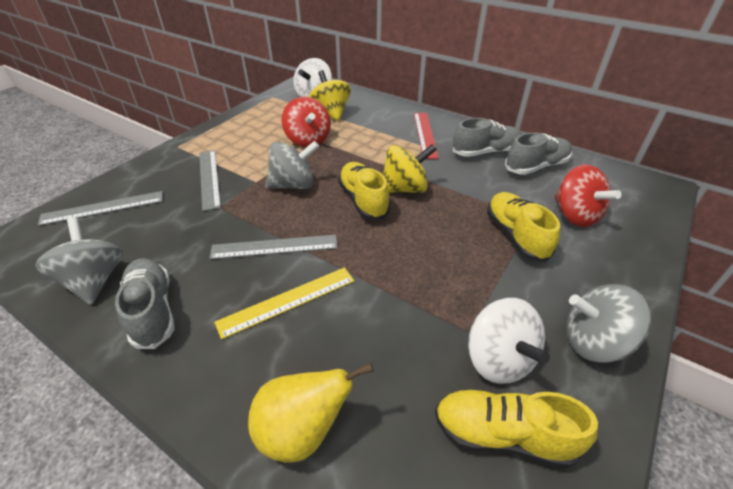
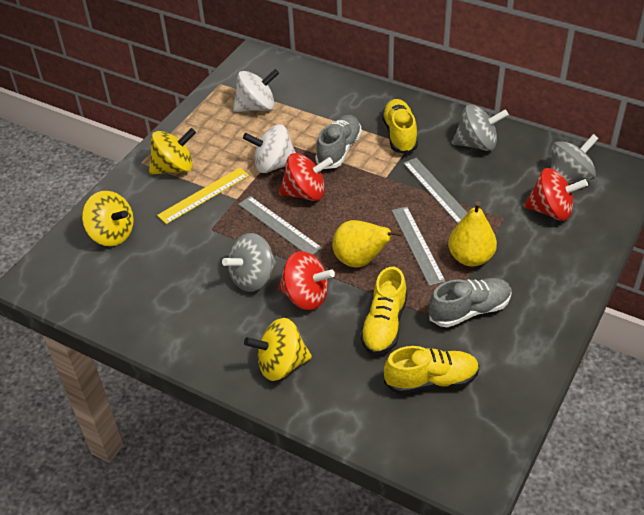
grey shoe: 3 -> 2
red ruler: 1 -> 0
red spinning top: 2 -> 3
yellow pear: 1 -> 2
yellow spinning top: 2 -> 3

